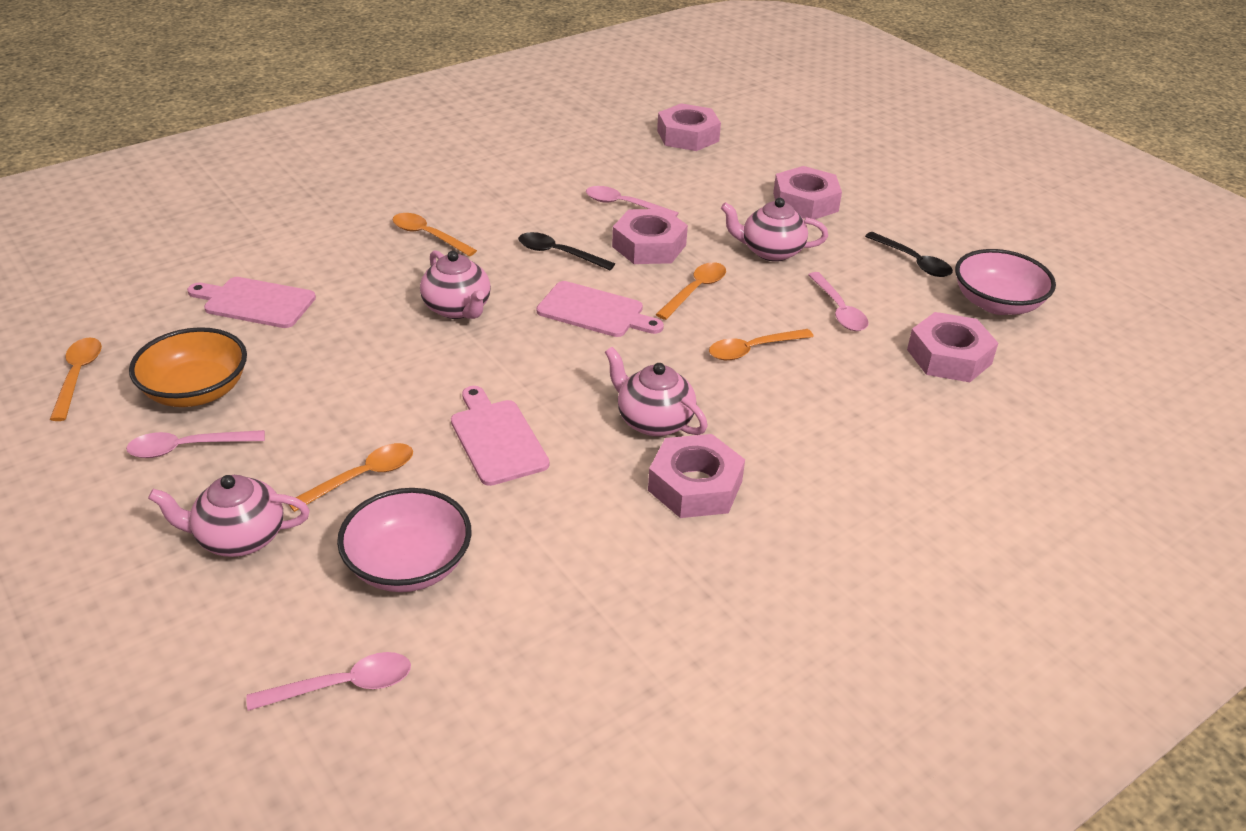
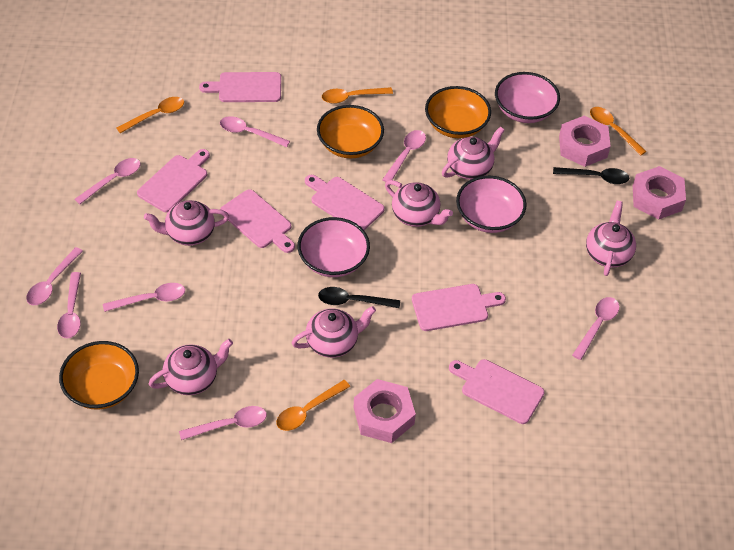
orange bowl: 1 -> 3
orange spoon: 5 -> 4
pink bowl: 2 -> 3
pink cutting board: 3 -> 6
pink nut: 5 -> 3
pink spoon: 4 -> 8
pink teapot: 4 -> 6

